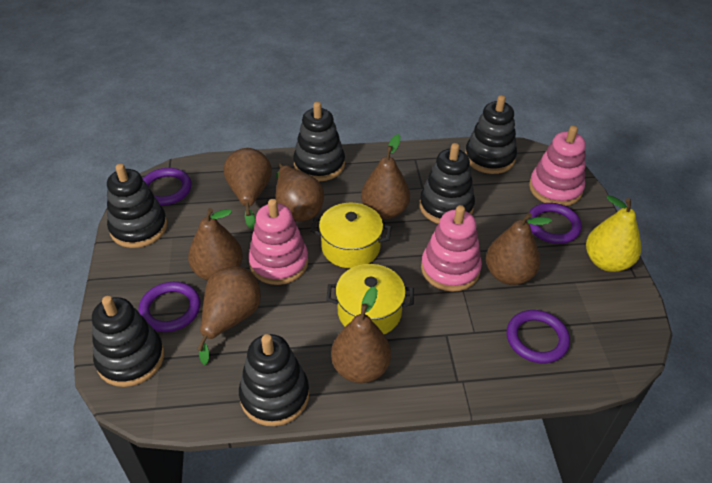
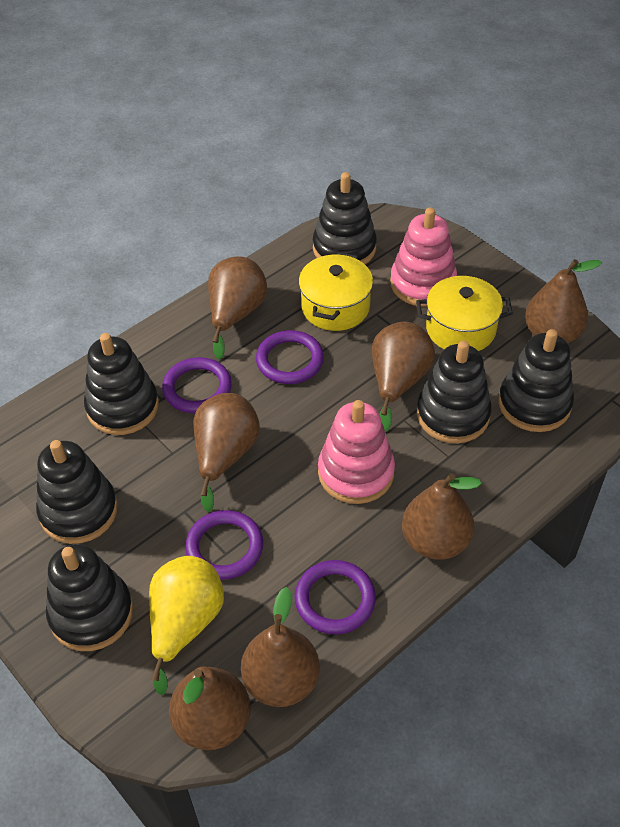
pink stacking toy: 3 -> 2

